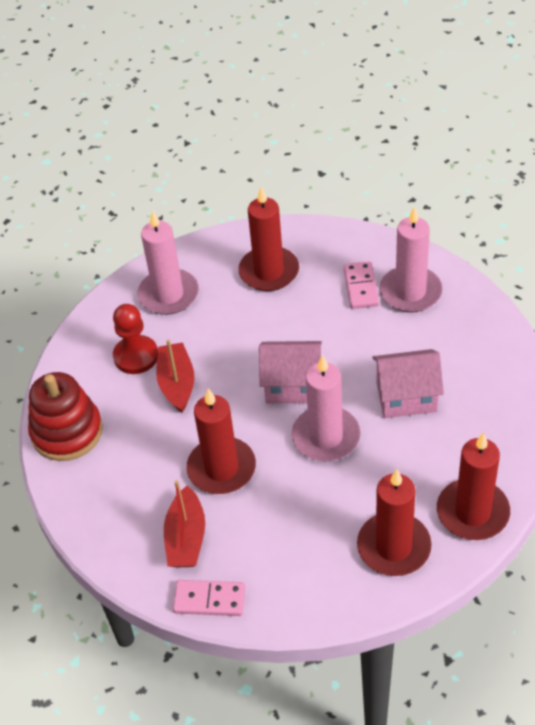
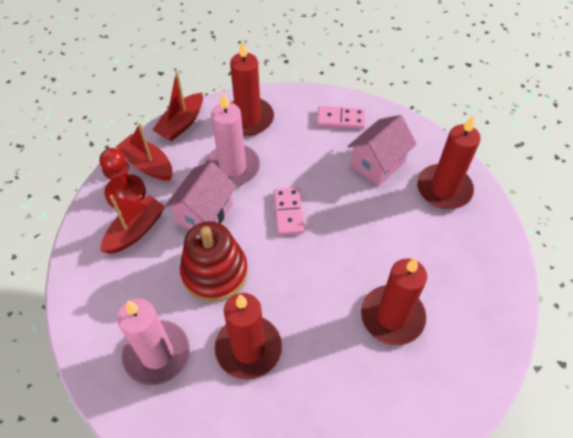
pink candle: 3 -> 2
red boat: 2 -> 3

